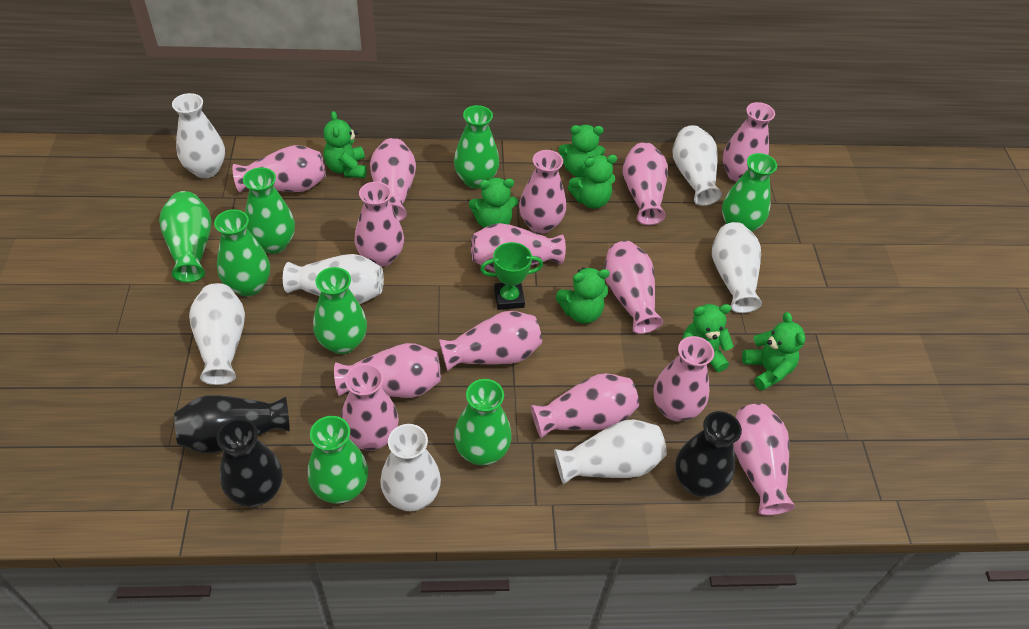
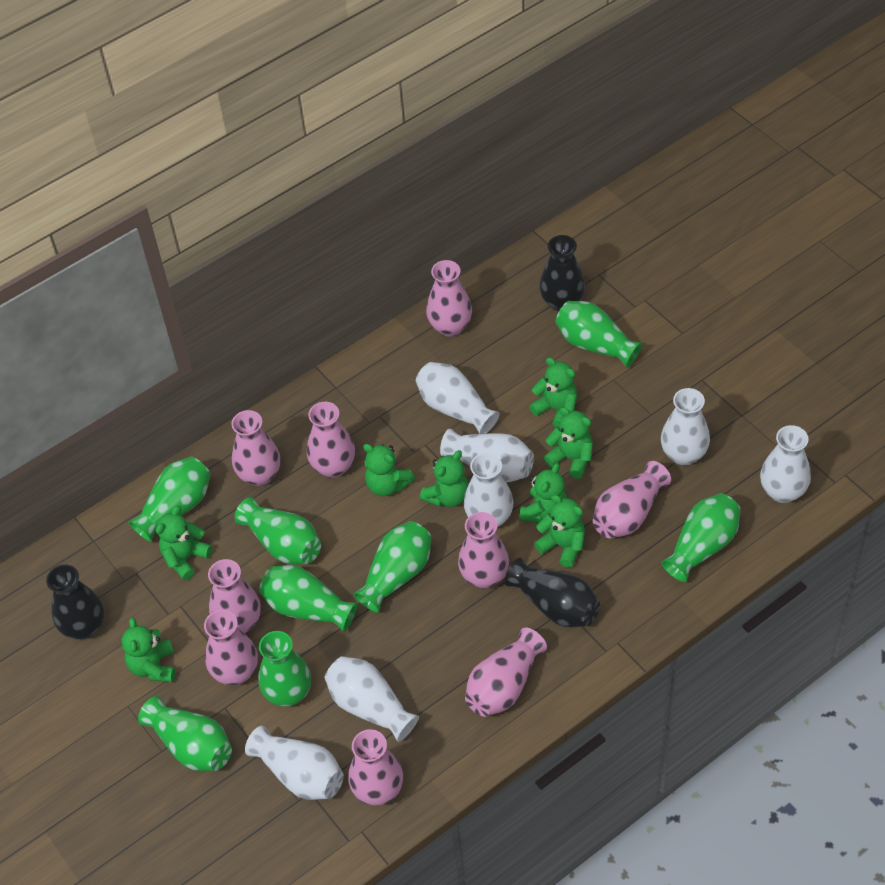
green teddy bear: 7 -> 8
green trophy: 1 -> 0
pink vase: 14 -> 9

